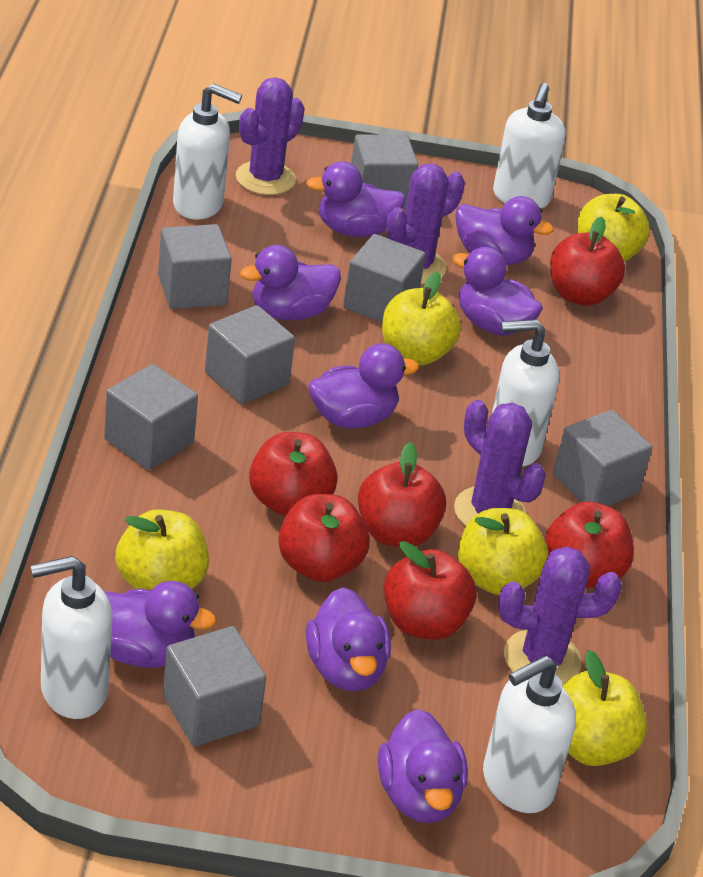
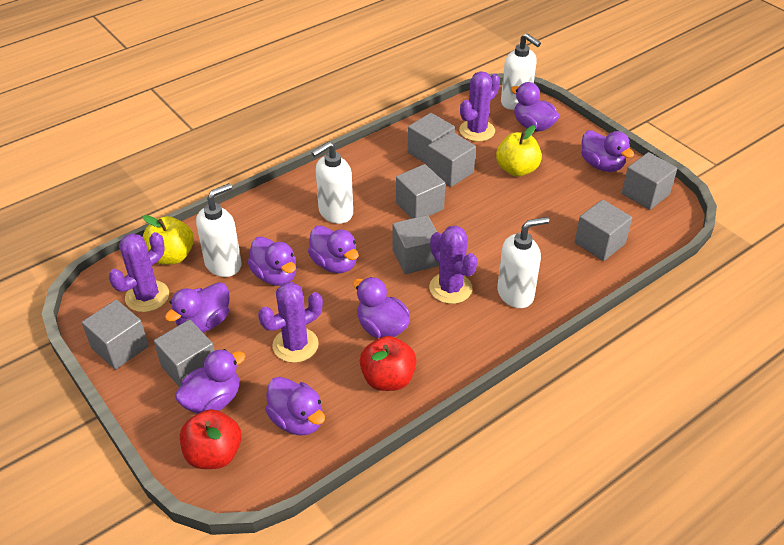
grey cube: 7 -> 8
red apple: 6 -> 2
white soap dispenser: 5 -> 4
yellow apple: 5 -> 2

